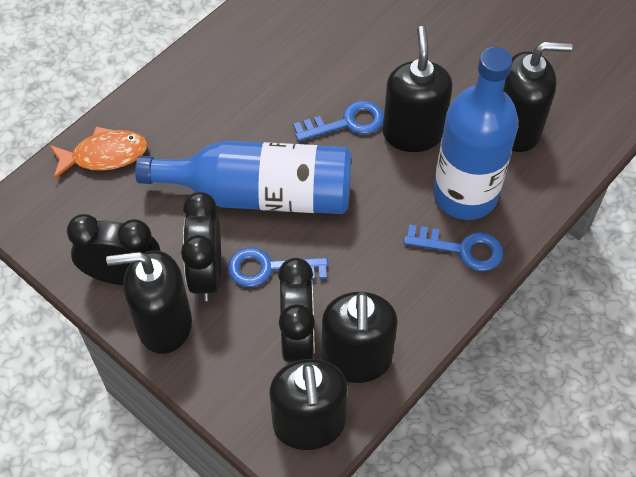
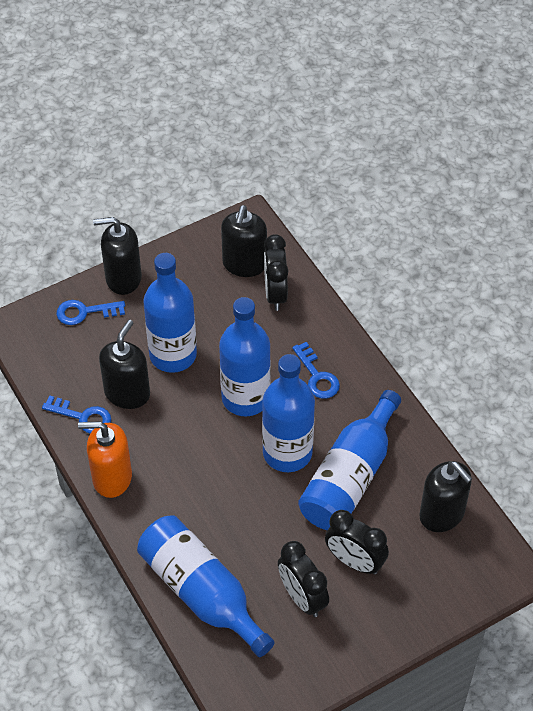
black soap dispenser: 5 -> 4
blue bottle: 2 -> 5
orange fish: 1 -> 0
orange soap dispenser: 0 -> 1

